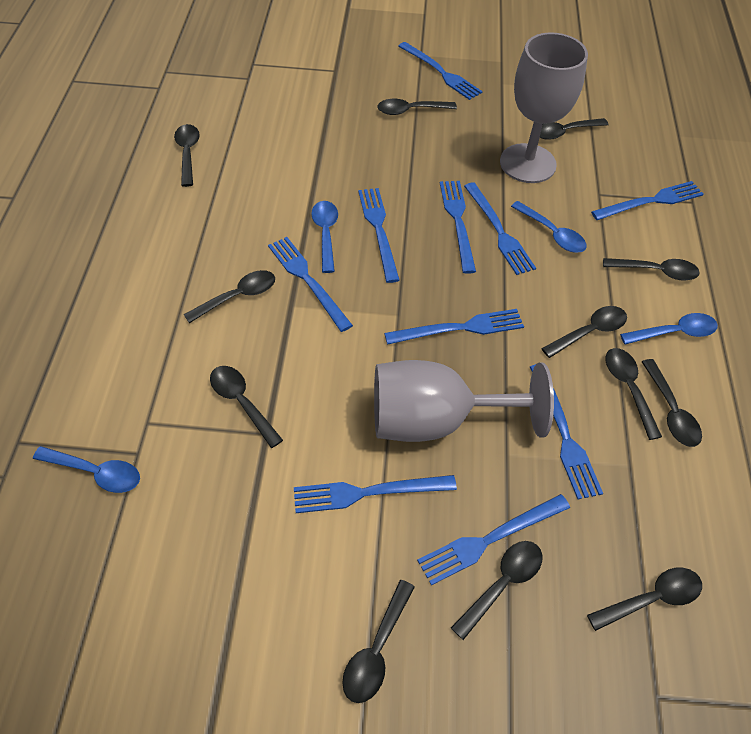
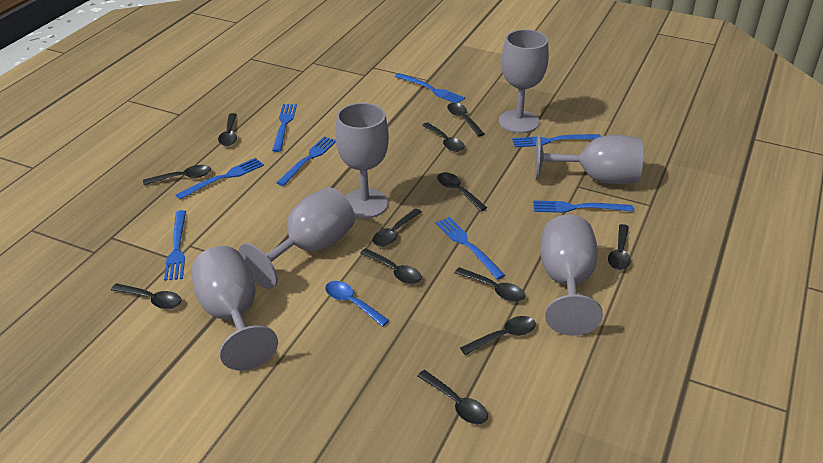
blue fork: 10 -> 8
blue spoon: 4 -> 1
grey goblet: 2 -> 6

